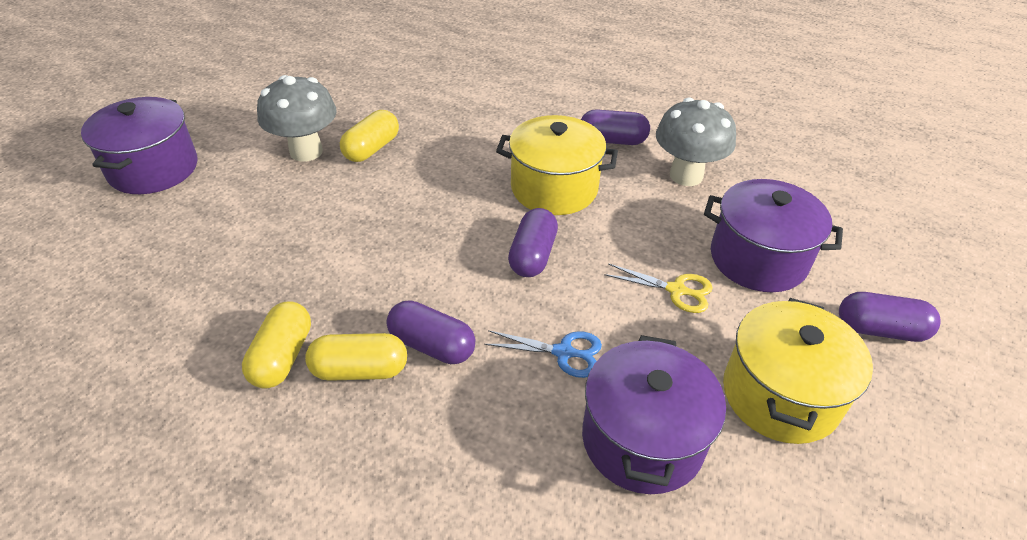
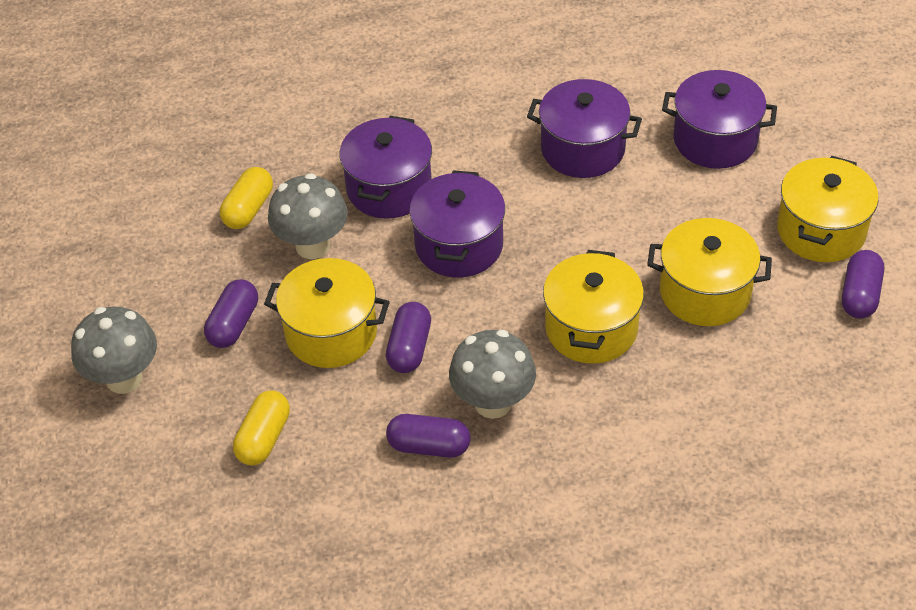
blue scissors: 1 -> 0
grey mushroom: 2 -> 3
purple pot: 3 -> 4
yellow capsule: 3 -> 2
yellow pot: 2 -> 4
yellow scissors: 1 -> 0

